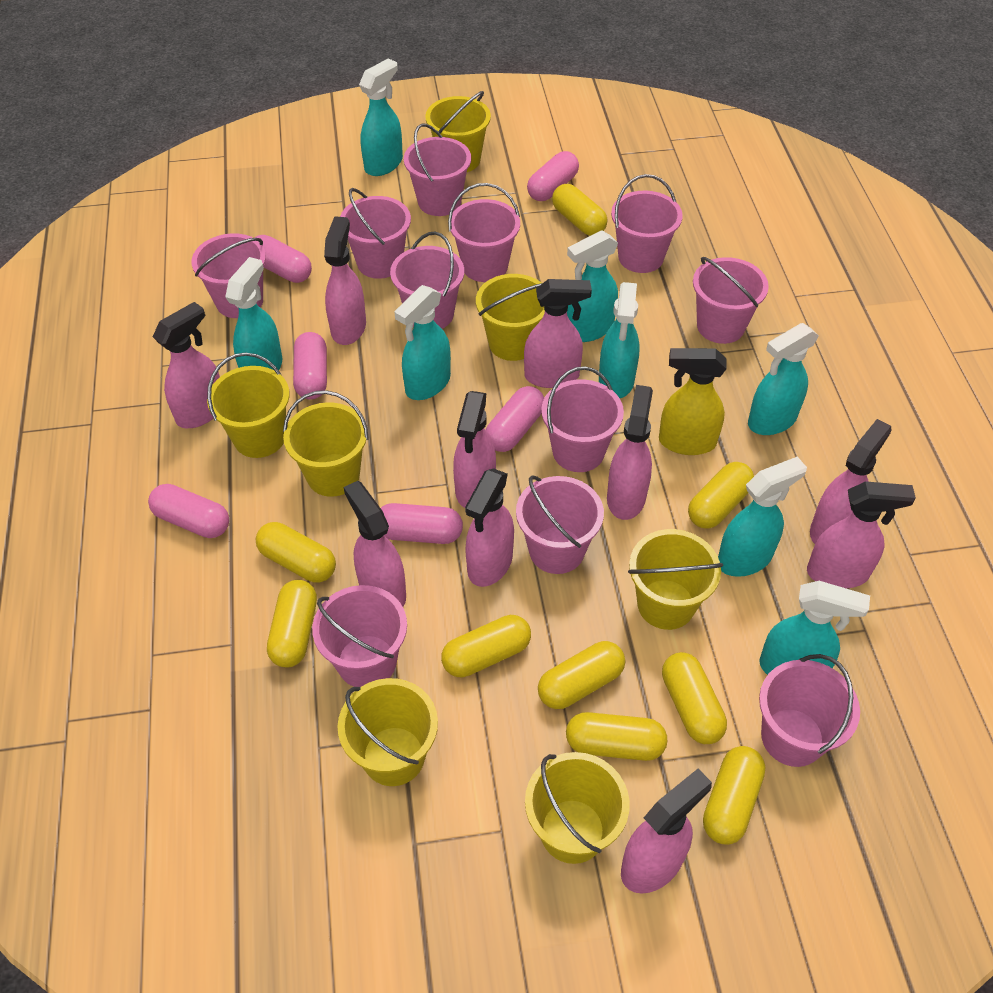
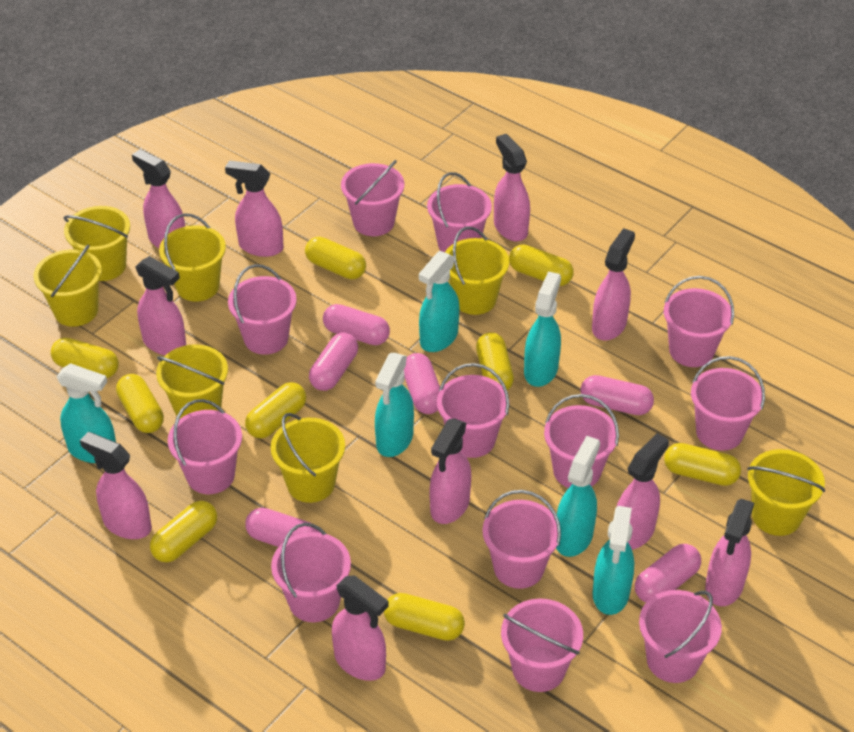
pink bucket: 11 -> 12
turquoise spray bottle: 8 -> 6
yellow spray bottle: 1 -> 0

